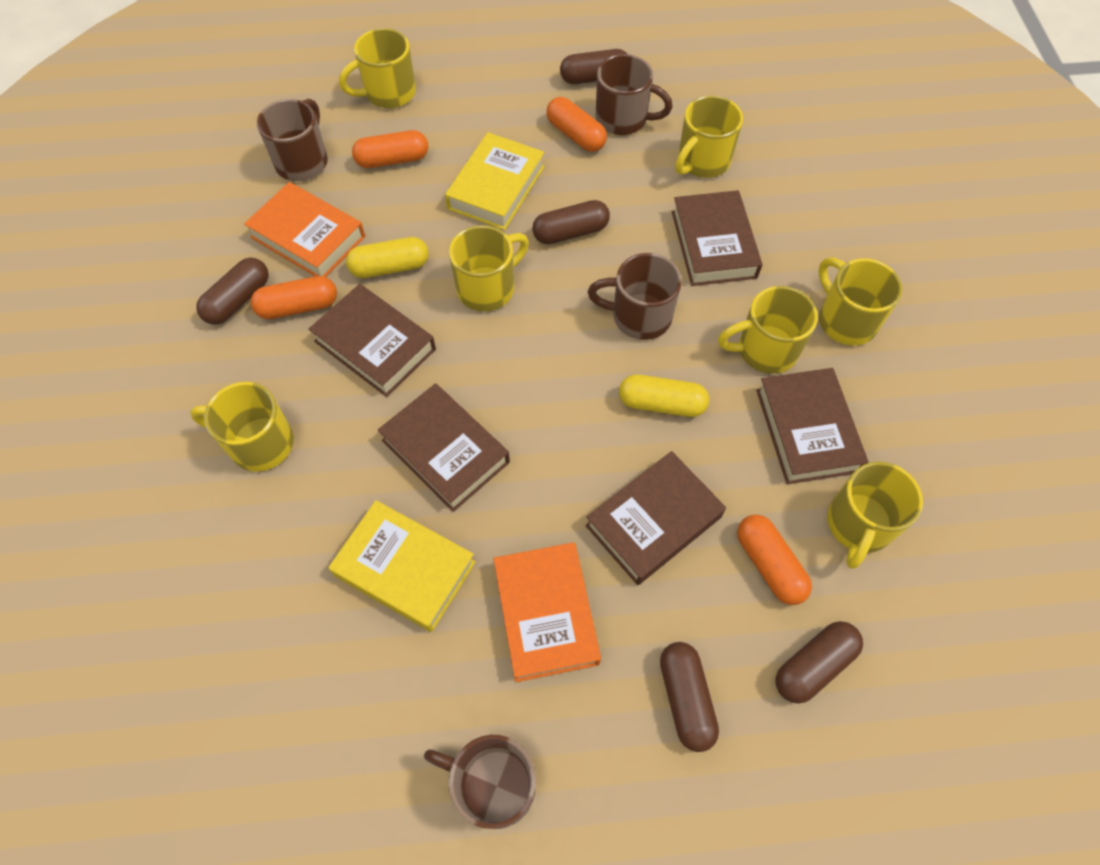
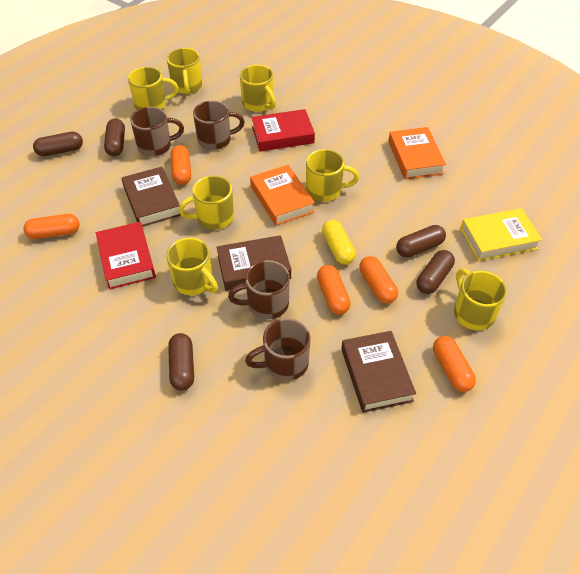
brown book: 5 -> 3
orange capsule: 4 -> 5
red book: 0 -> 2
yellow book: 2 -> 1
yellow capsule: 2 -> 1

